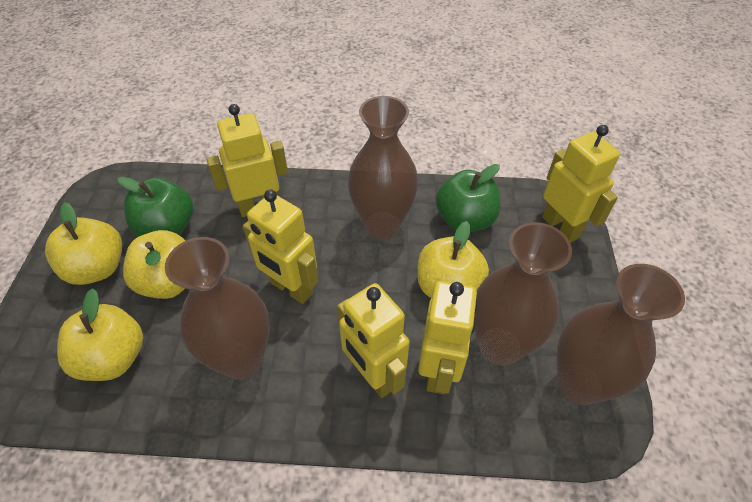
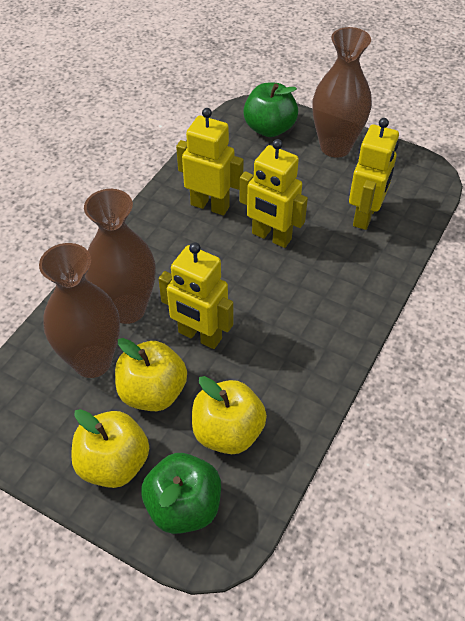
brown vase: 4 -> 3
yellow apple: 4 -> 3
yellow robot: 5 -> 4

